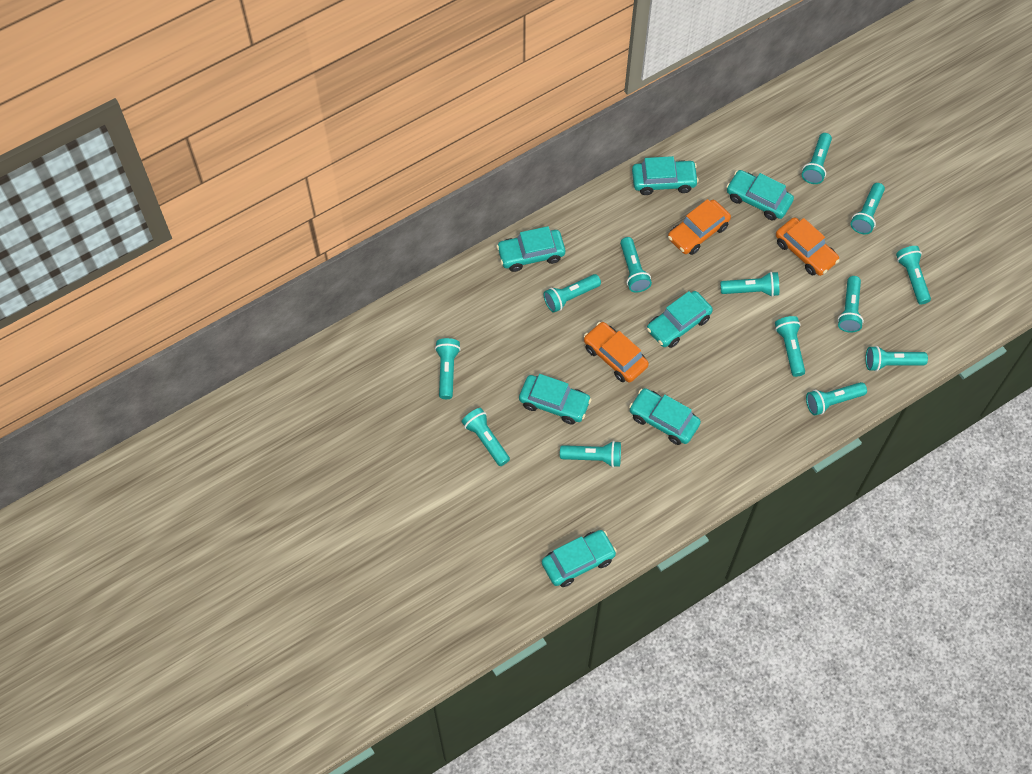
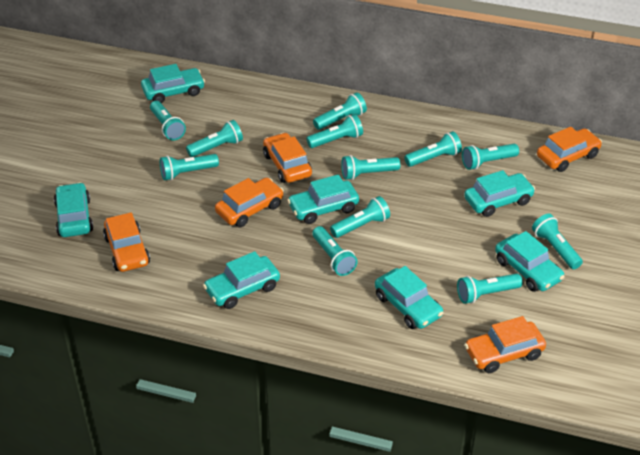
orange car: 3 -> 5
turquoise flashlight: 13 -> 12

